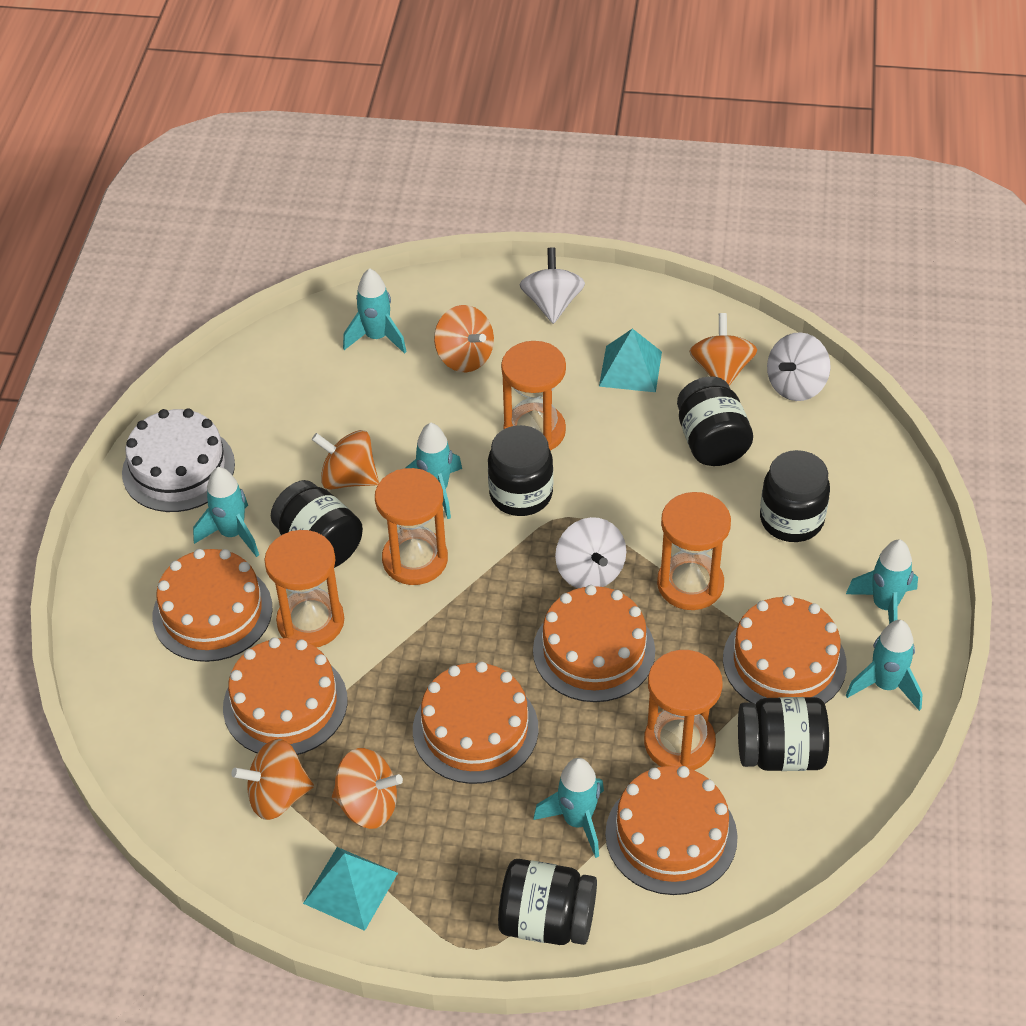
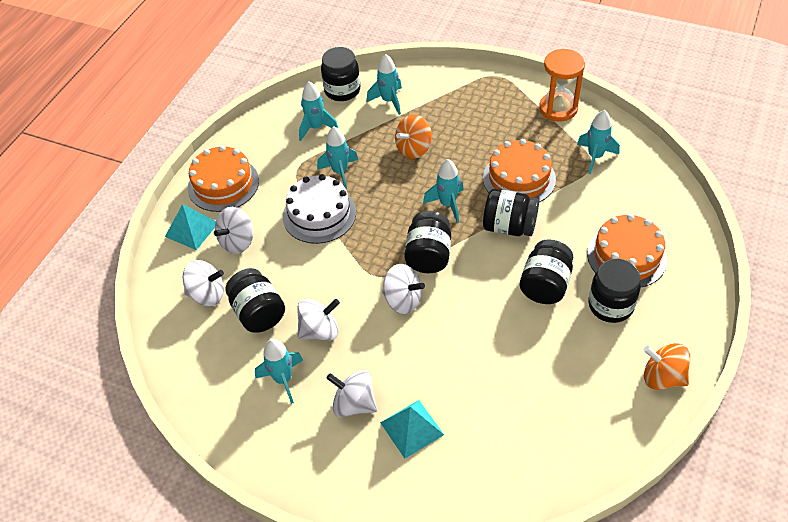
orange cake: 6 -> 3
orange hourglass: 5 -> 1
orange spinning top: 5 -> 2
white spinning top: 3 -> 5

